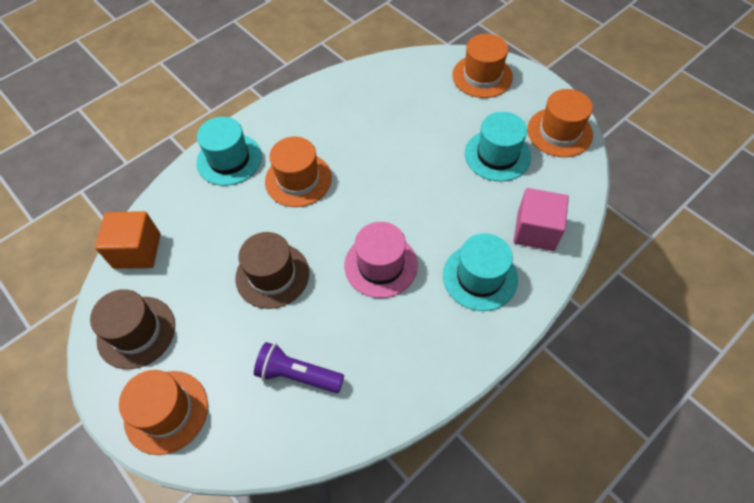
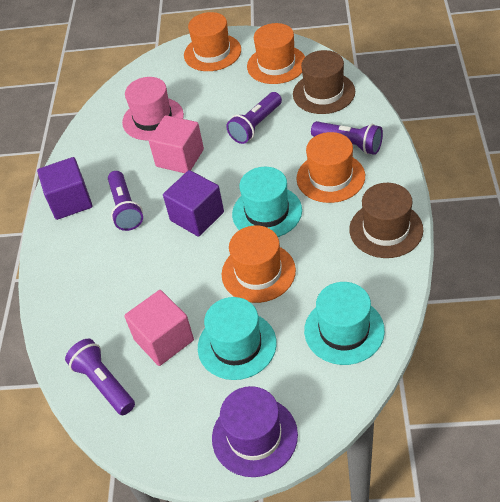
orange cube: 1 -> 0
pink cube: 1 -> 2
purple cube: 0 -> 2
purple flashlight: 1 -> 4
purple hat: 0 -> 1

